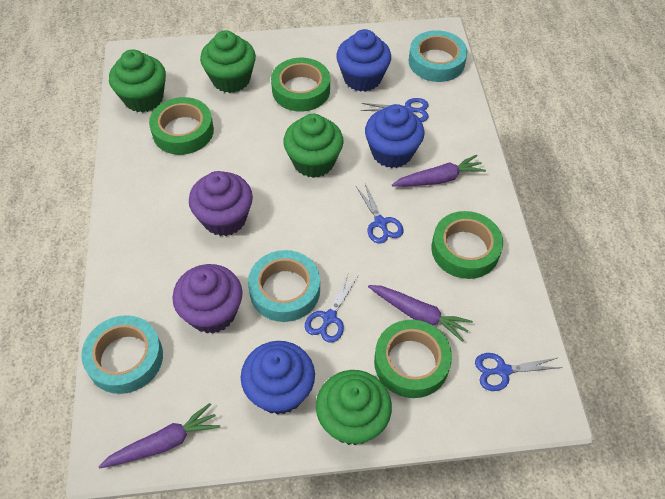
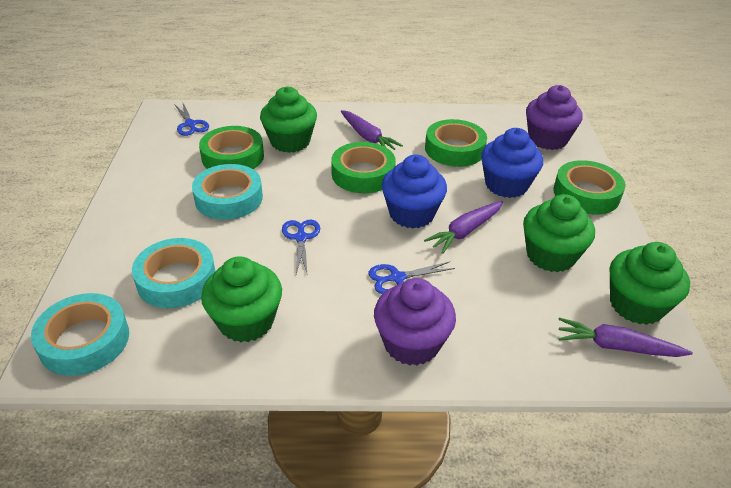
blue cupcake: 3 -> 2
blue scissors: 4 -> 3

